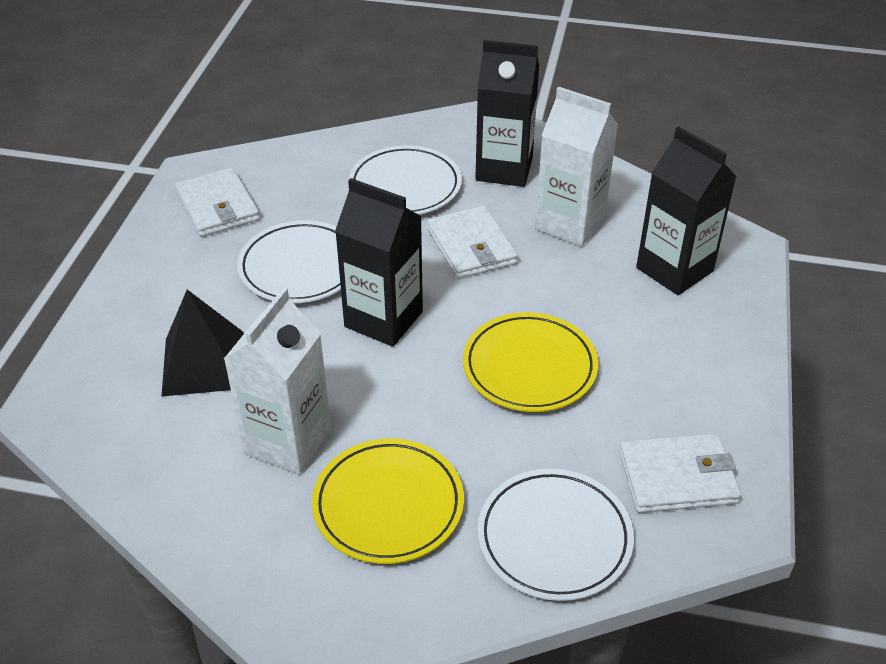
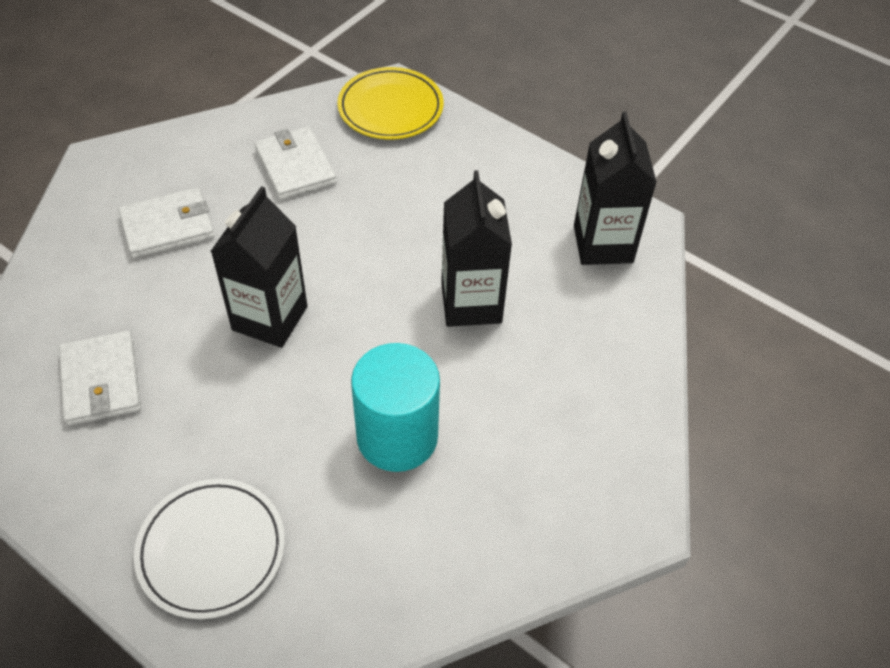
black pyramid: 1 -> 0
turquoise cylinder: 0 -> 1
white carton: 2 -> 0
white plate: 3 -> 1
yellow plate: 2 -> 1

